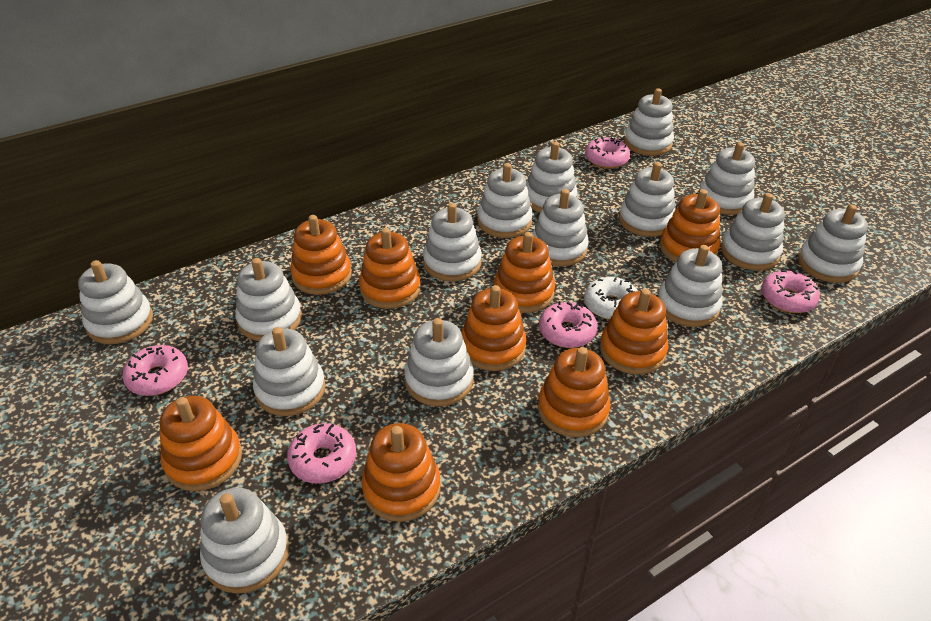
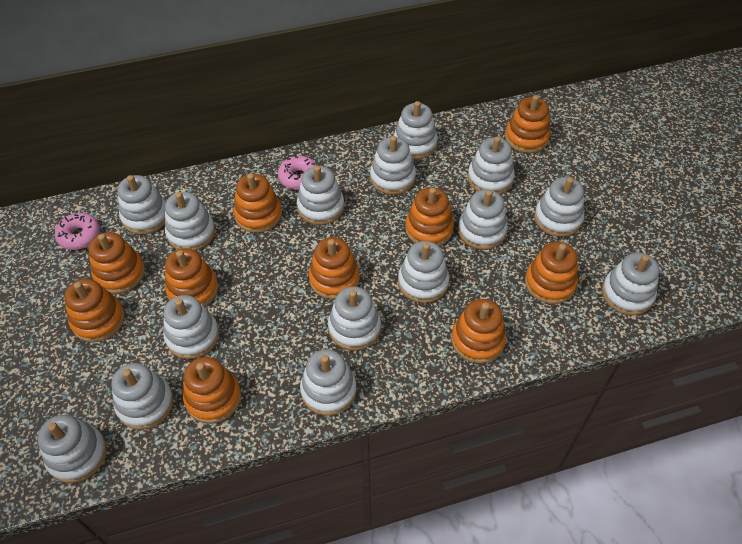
orange stacking toy: 9 -> 10
pink donut: 5 -> 2
white donut: 1 -> 0

